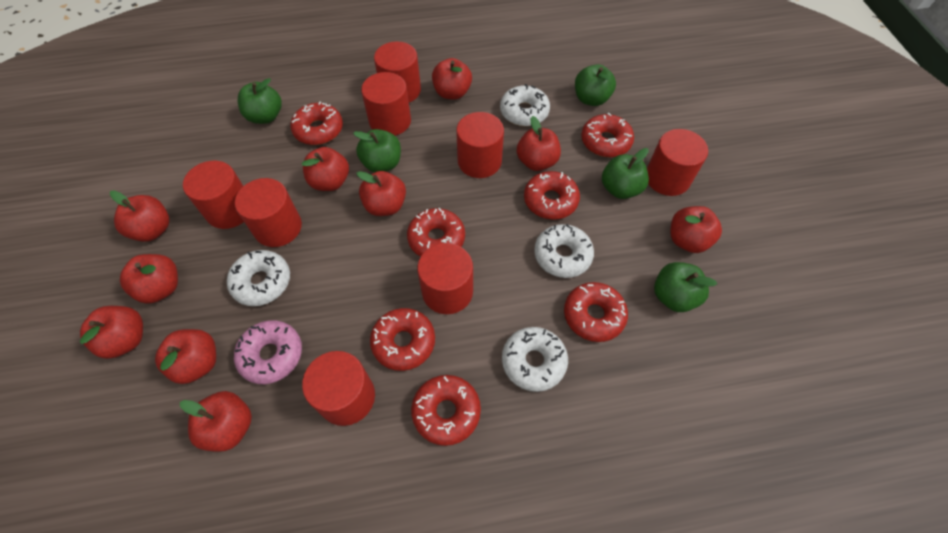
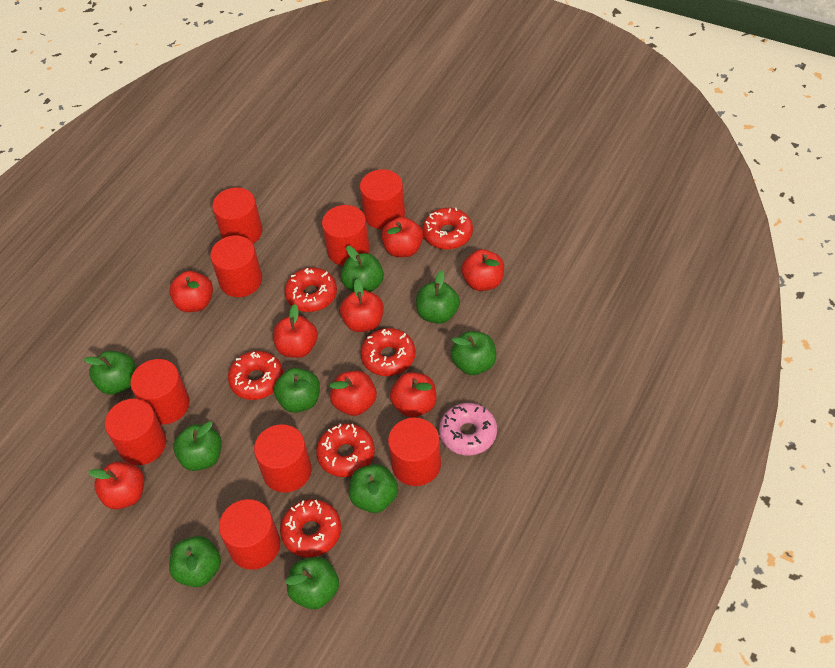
green apple: 5 -> 9
red apple: 10 -> 8
red cylinder: 8 -> 9
red donut: 7 -> 6
white donut: 4 -> 0

